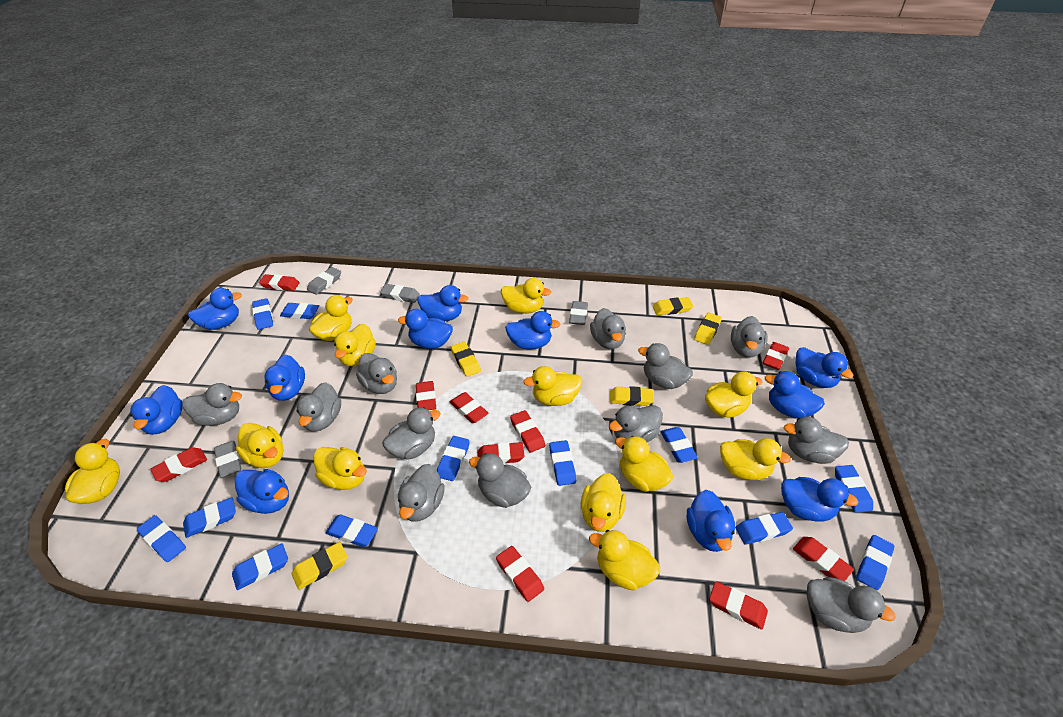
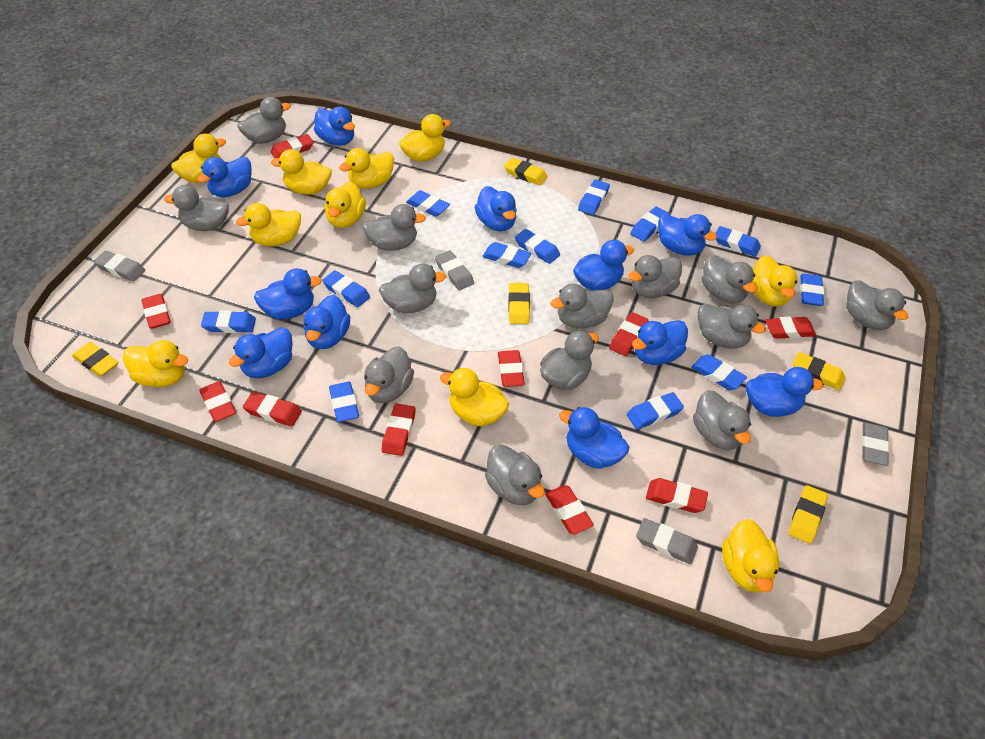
grey duck: 12 -> 13
yellow duck: 12 -> 10

